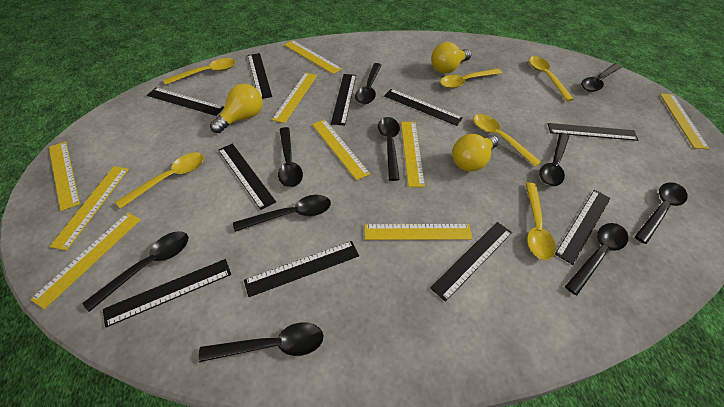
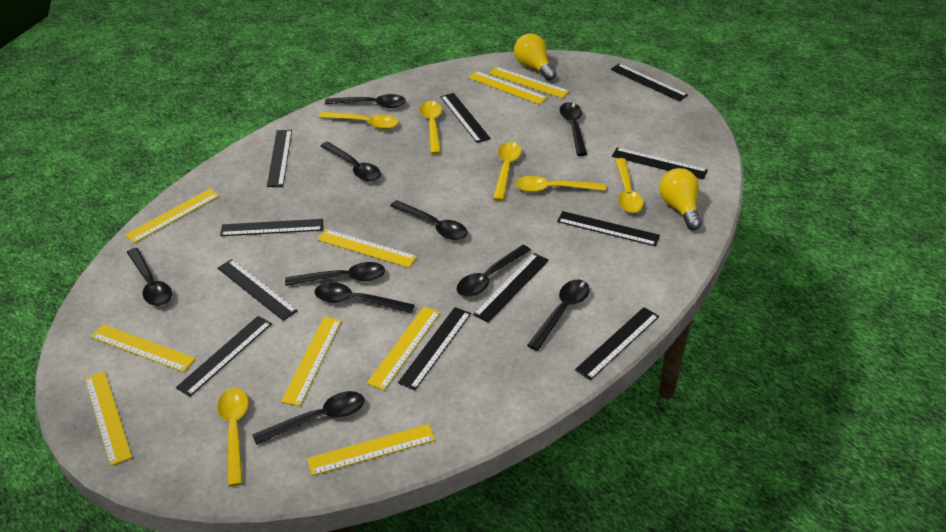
black ruler: 10 -> 11
yellow light bulb: 3 -> 2

